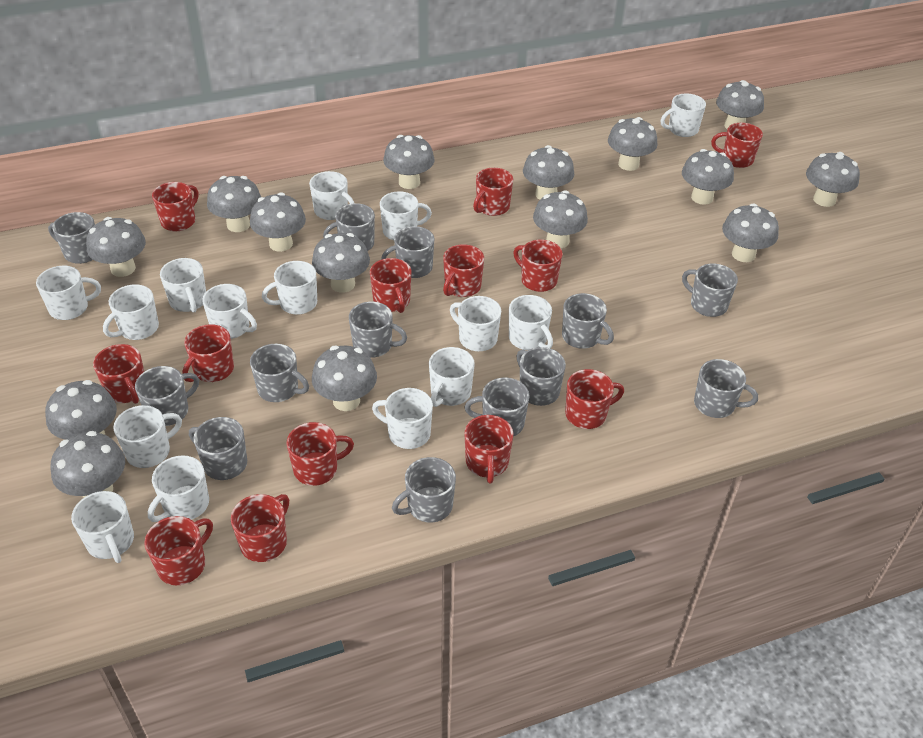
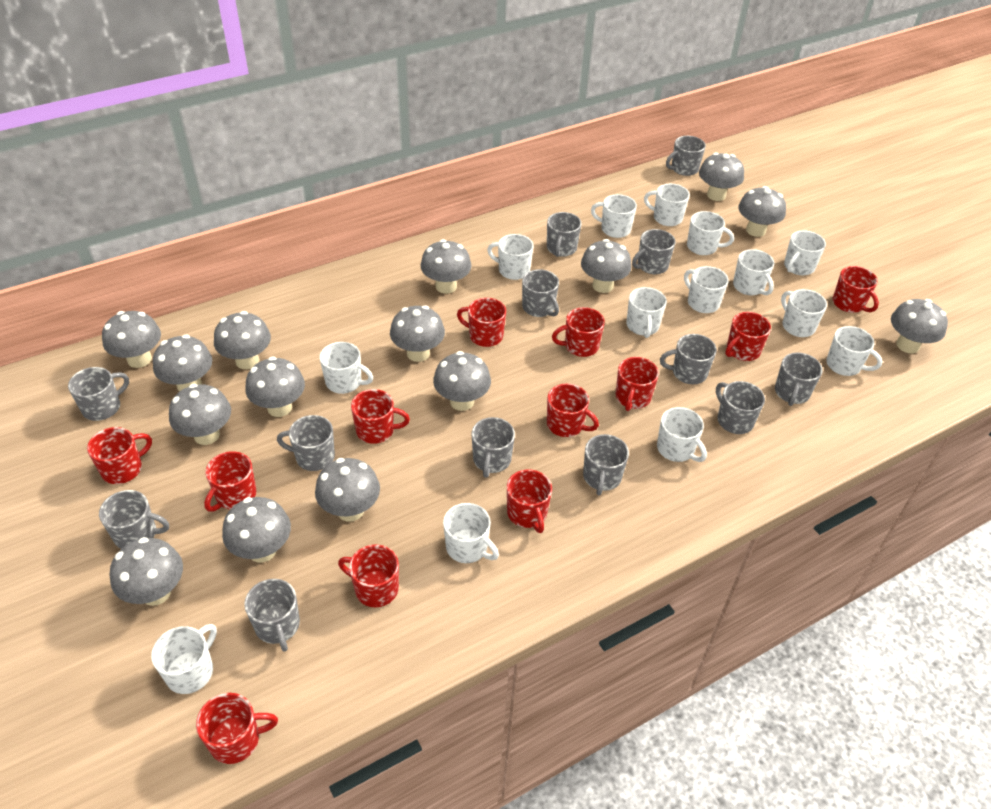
red mug: 13 -> 12
white mug: 15 -> 14

